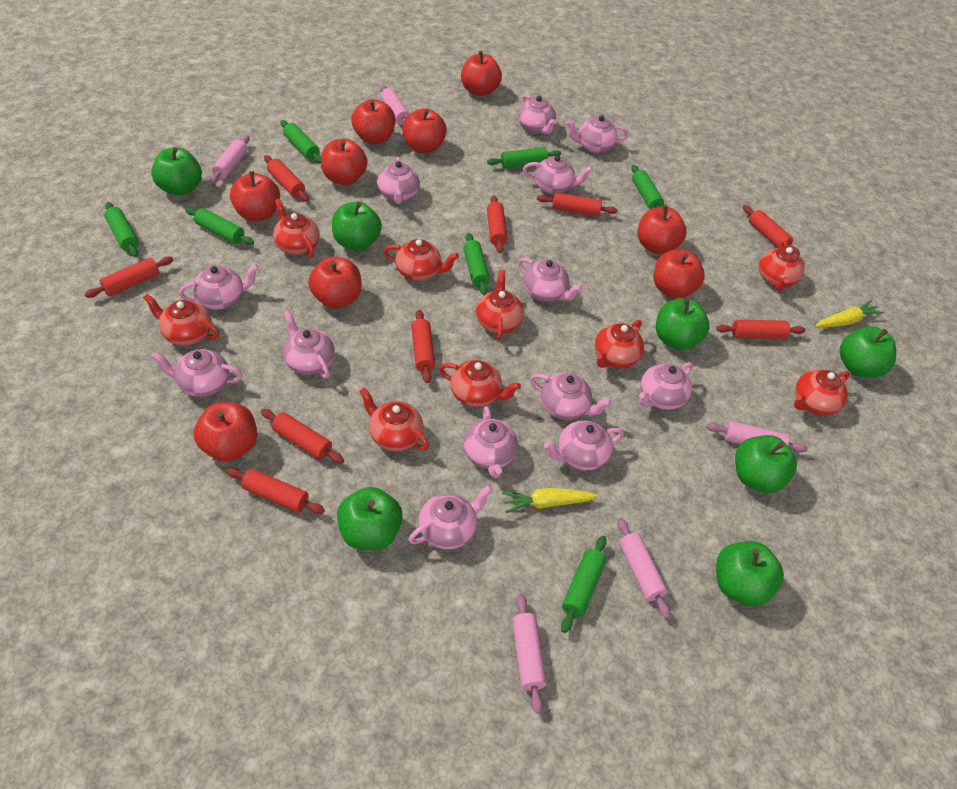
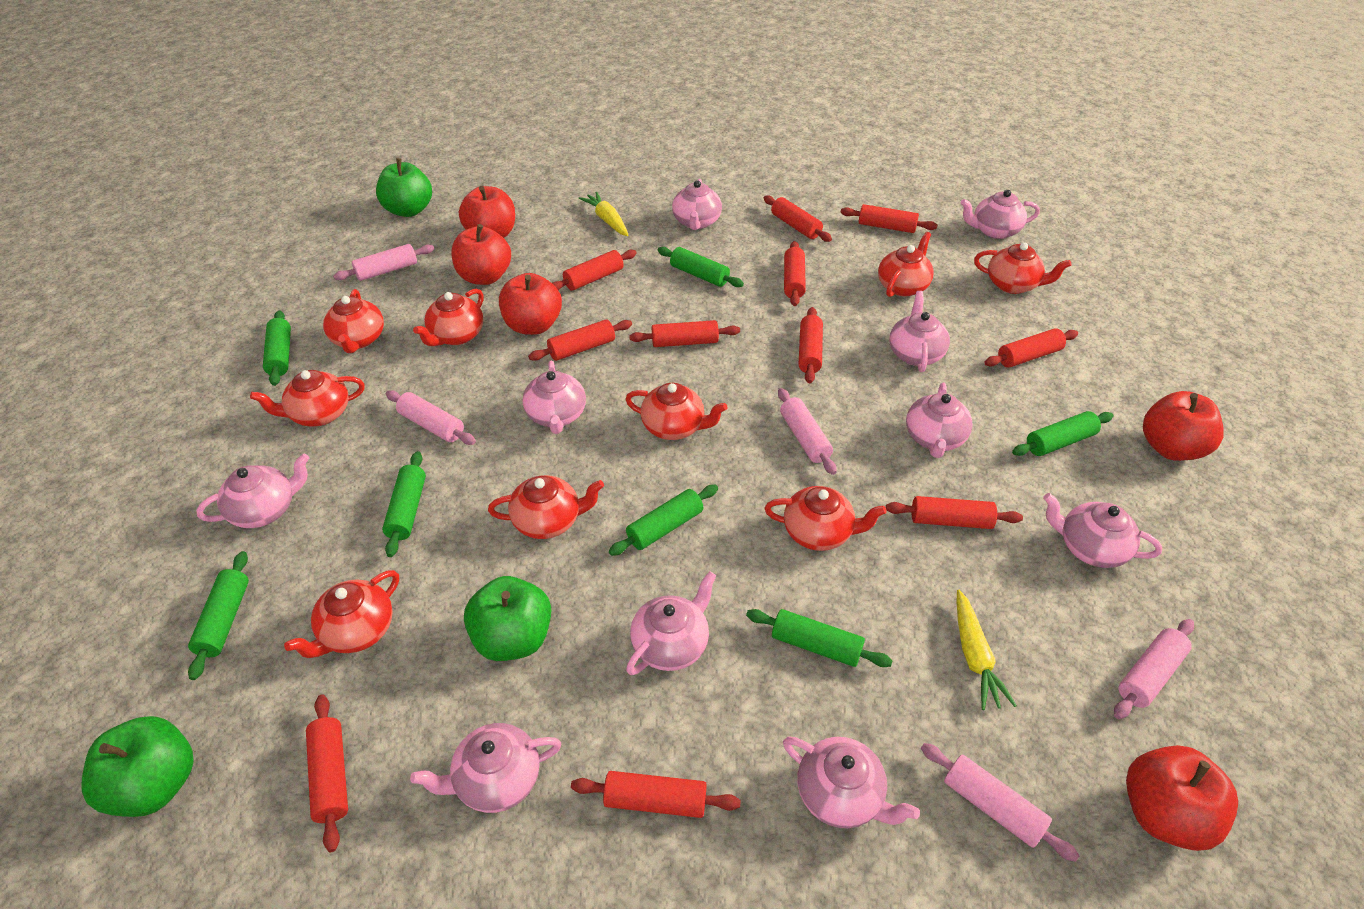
green apple: 7 -> 3
pink teapot: 13 -> 10
red apple: 9 -> 5
red rolling pin: 9 -> 11

